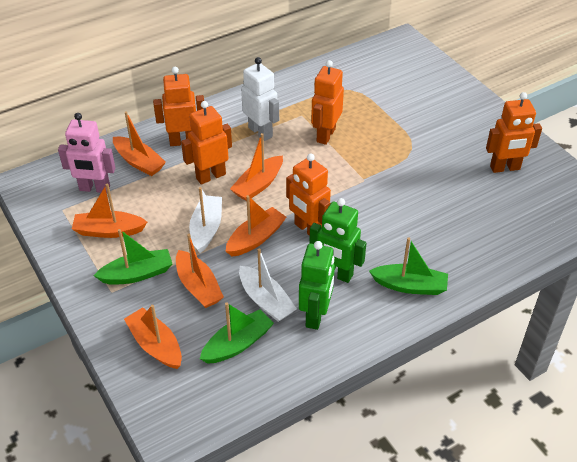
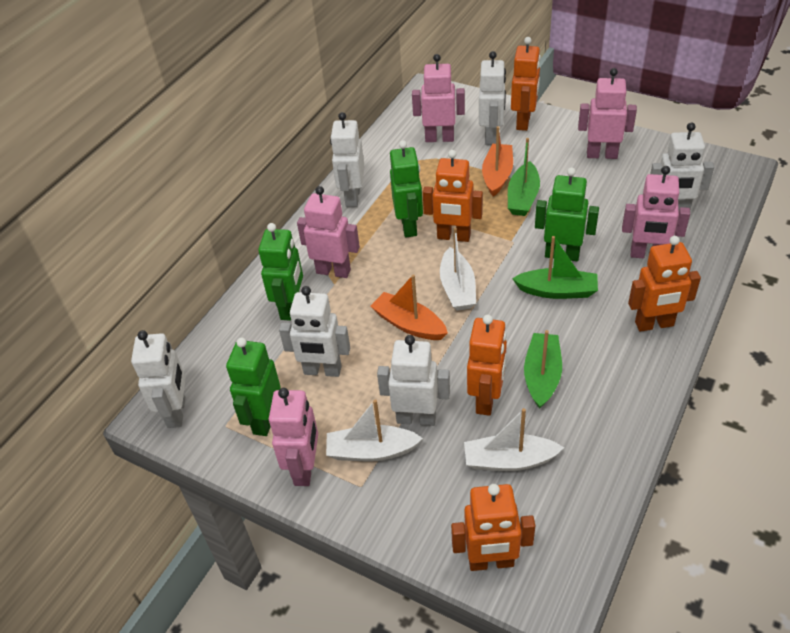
green robot: 2 -> 4
orange boat: 6 -> 2
pink robot: 1 -> 5
white boat: 2 -> 3
white robot: 1 -> 6

